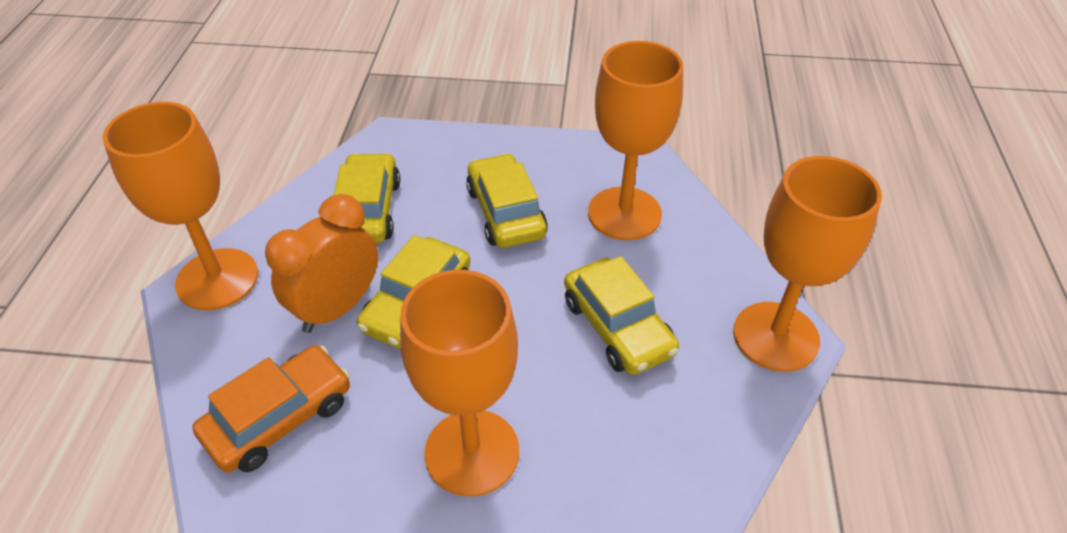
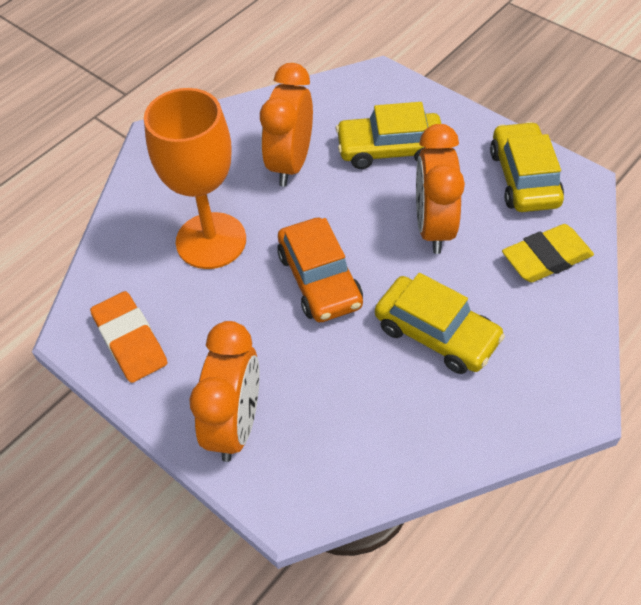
orange clock: 1 -> 3
orange eraser: 0 -> 1
orange goblet: 4 -> 1
yellow car: 4 -> 3
yellow eraser: 0 -> 1

